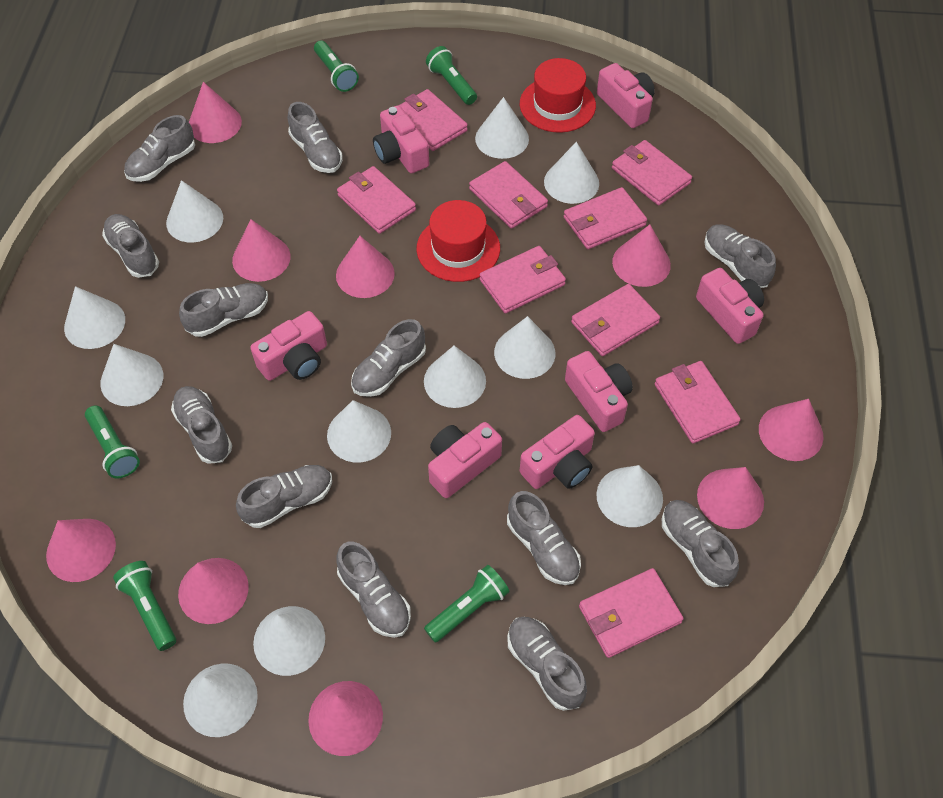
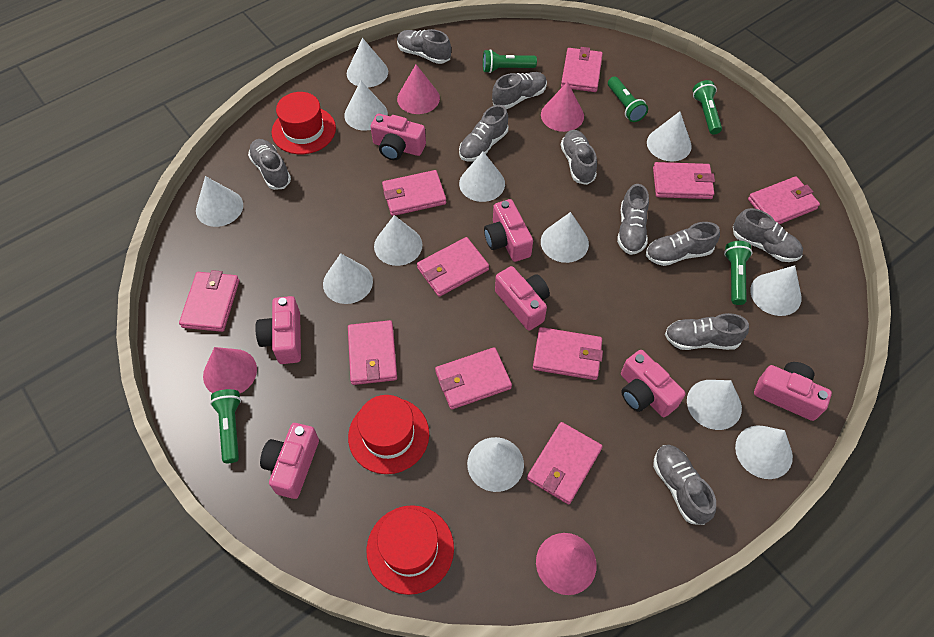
grey shoe: 12 -> 10
pink cone: 9 -> 4
pink wallet: 9 -> 10
red hat: 2 -> 3
white cone: 11 -> 12

